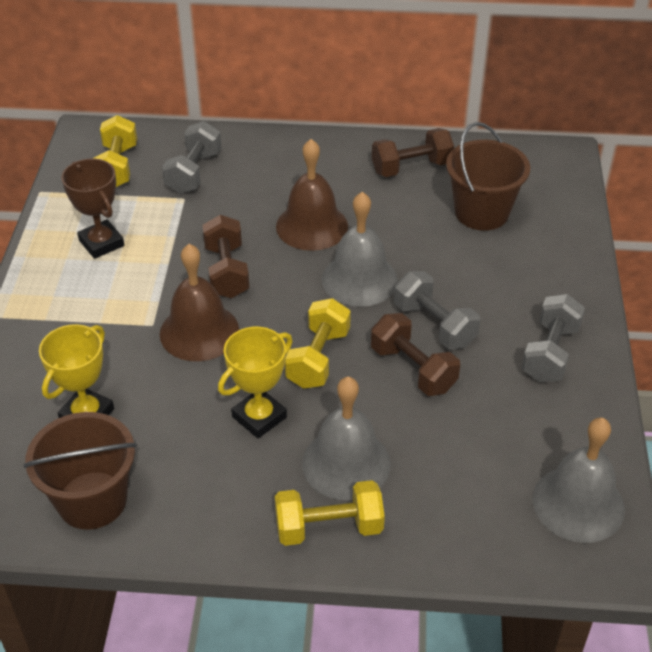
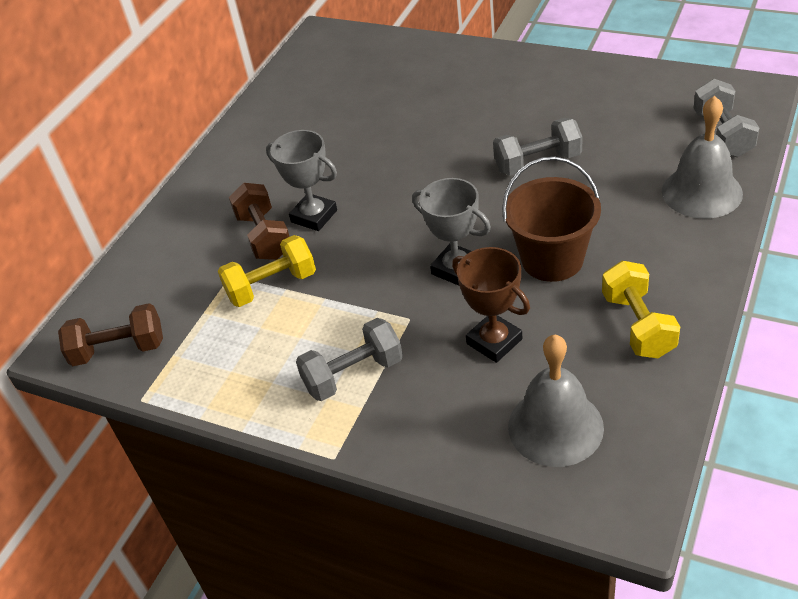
brown bell: 2 -> 0
brown bucket: 2 -> 1
brown dumbbell: 3 -> 2
grey bell: 3 -> 2
grey trophy: 0 -> 2
yellow dumbbell: 3 -> 2
yellow trophy: 2 -> 0

